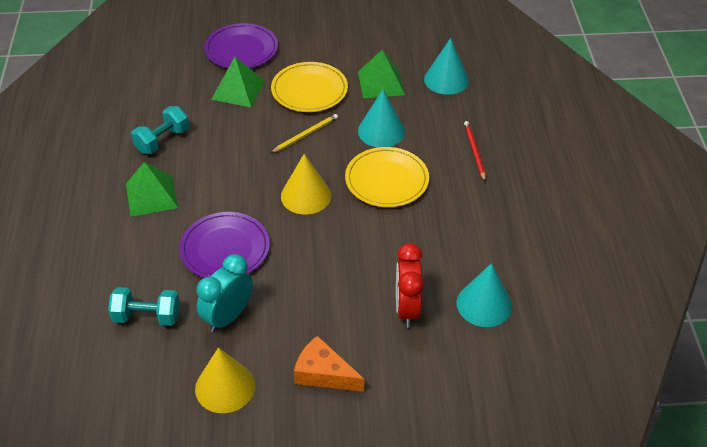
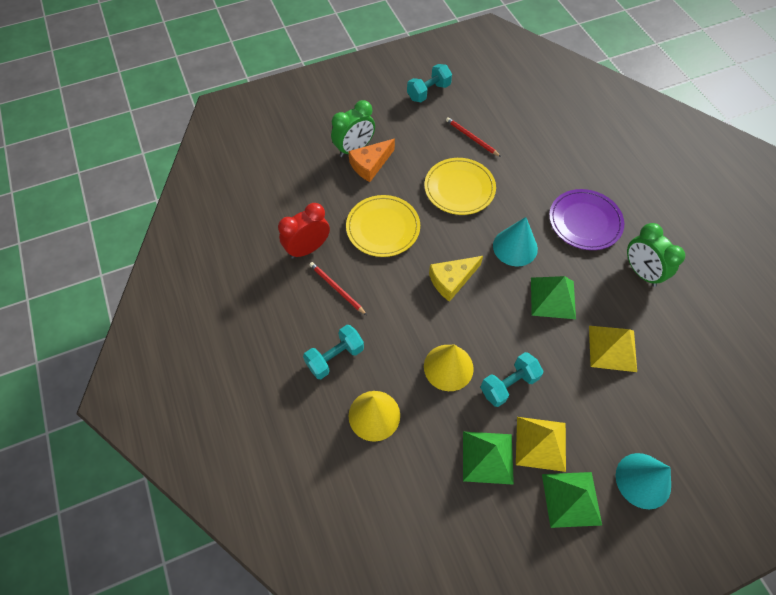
green clock: 0 -> 2
purple plate: 2 -> 1
red pencil: 1 -> 2
turquoise clock: 1 -> 0
turquoise cone: 3 -> 2
turquoise dumbbell: 2 -> 3
yellow cheese: 0 -> 1
yellow pencil: 1 -> 0
yellow pyramid: 0 -> 2

